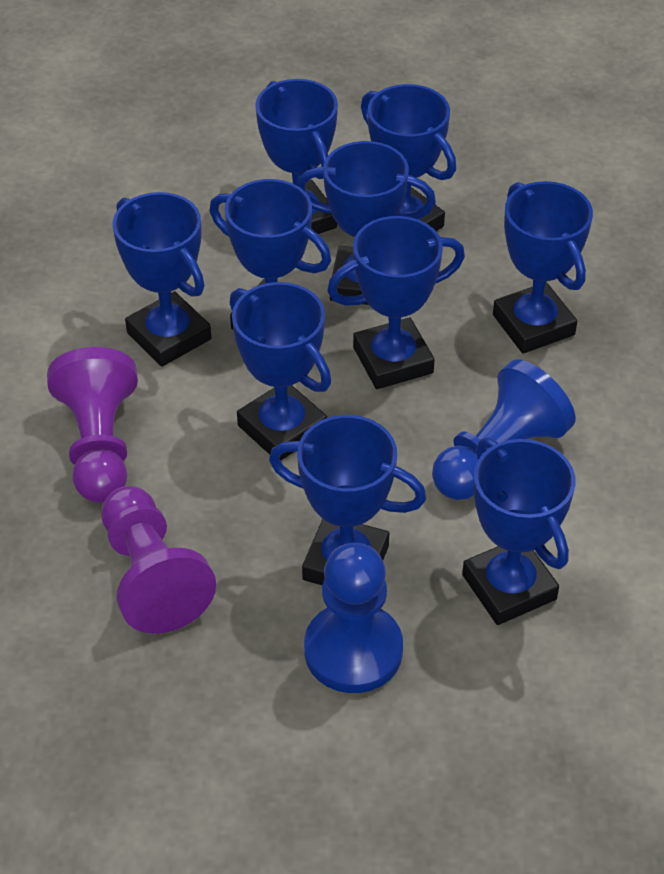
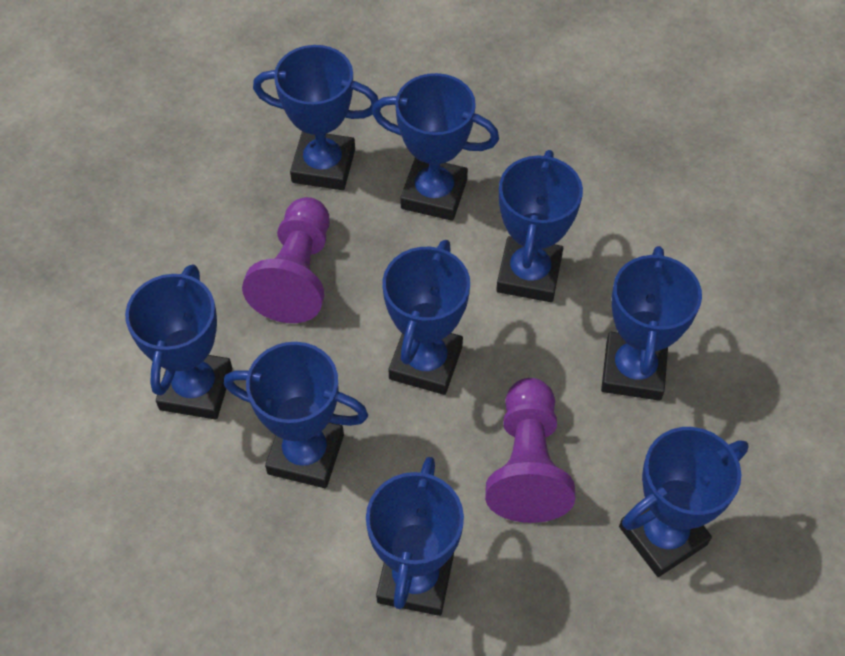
blue pawn: 2 -> 0
blue trophy: 10 -> 9

